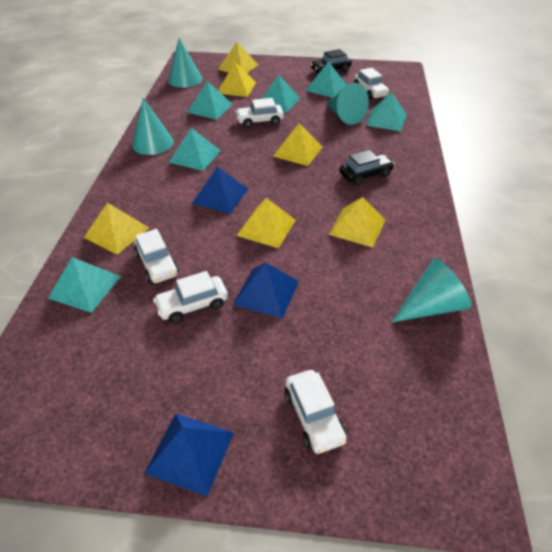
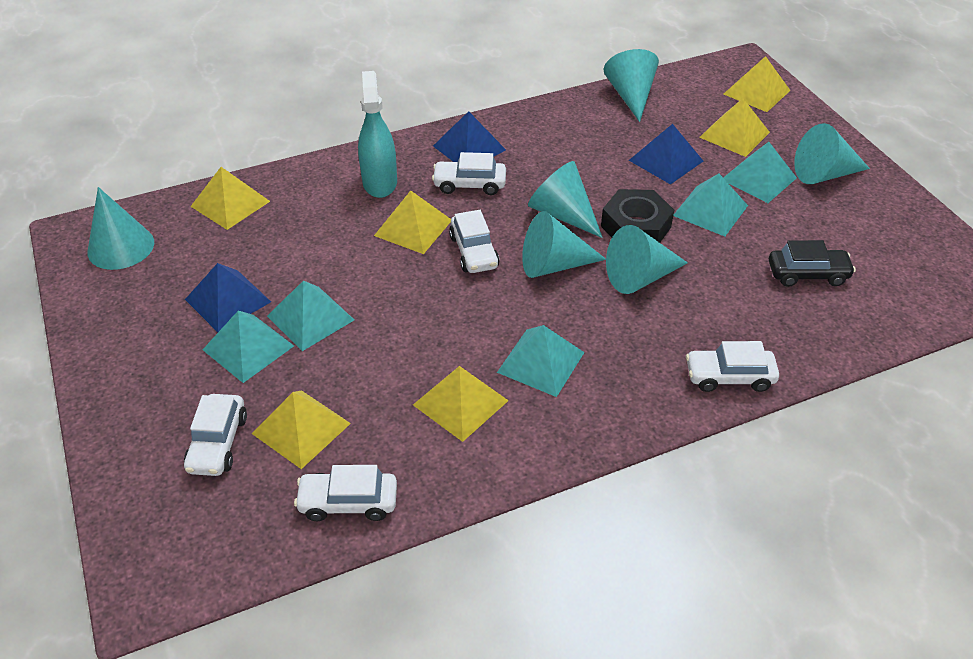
black car: 2 -> 1
black nut: 0 -> 1
turquoise cone: 4 -> 6
turquoise pyramid: 6 -> 5
turquoise spray bottle: 0 -> 1

